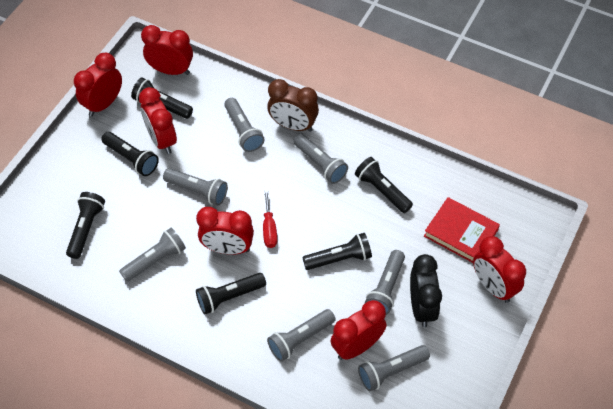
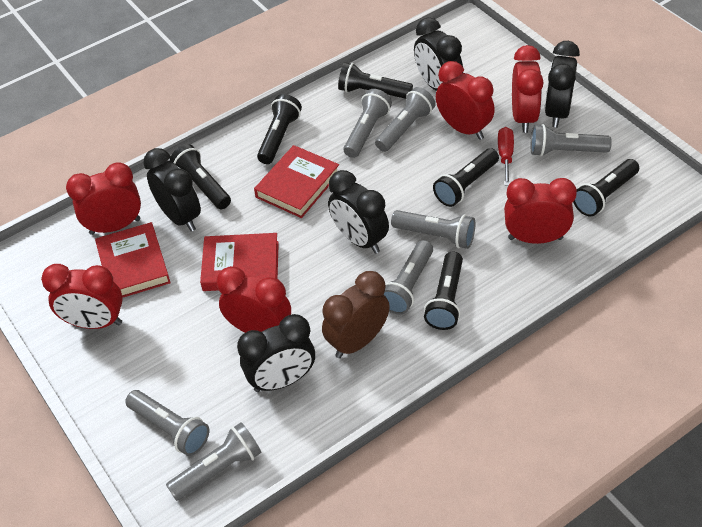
black clock: 1 -> 5
red book: 1 -> 3

